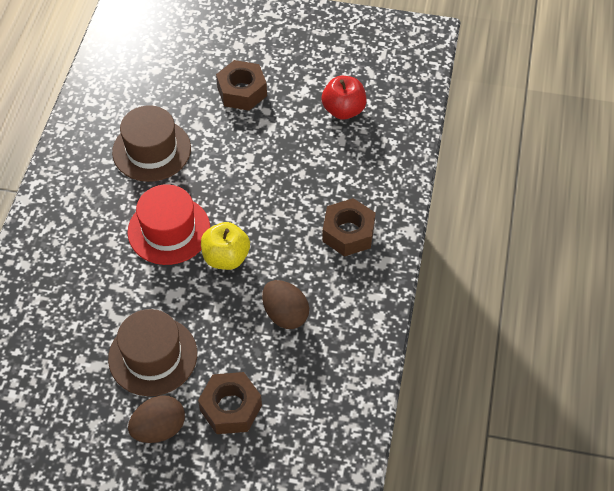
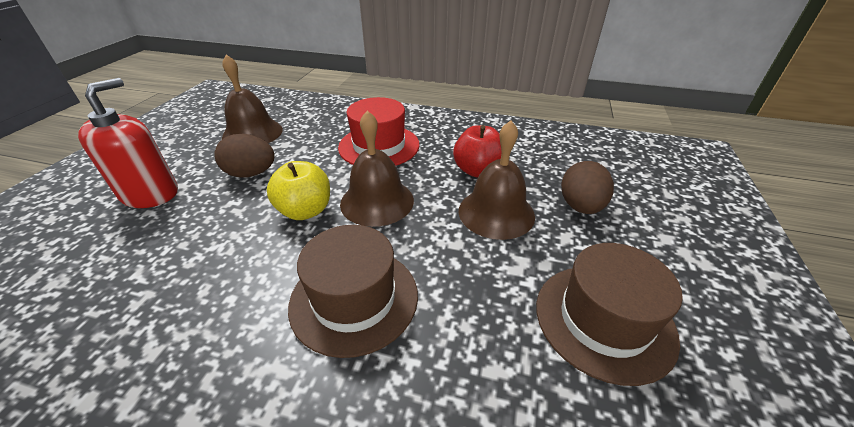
brown bell: 0 -> 3
brown nut: 3 -> 0
red soap dispenser: 0 -> 1

